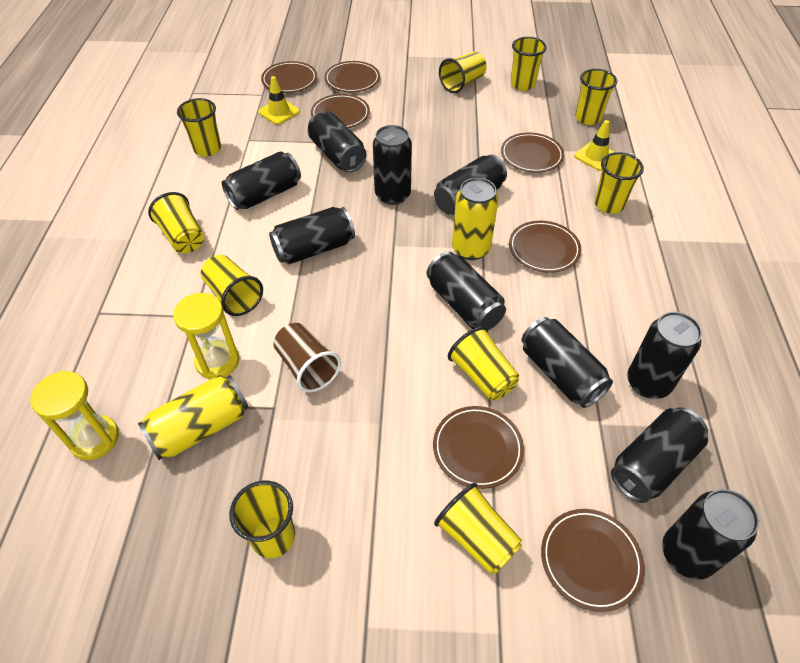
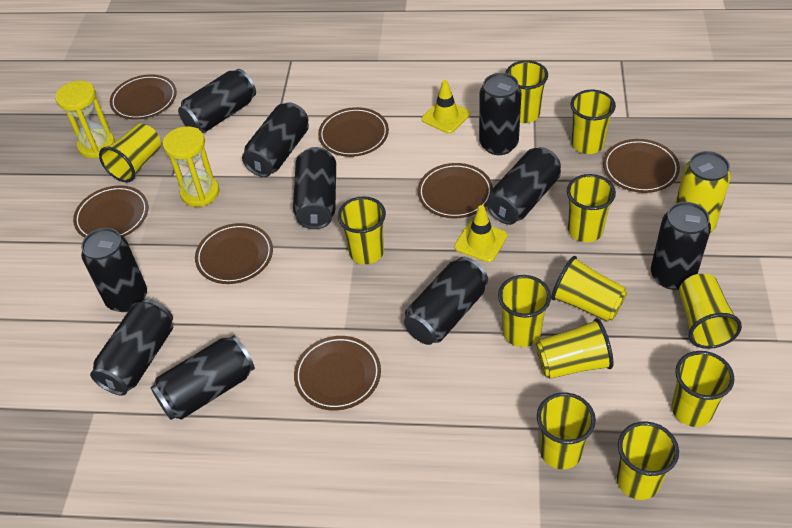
brown cup: 1 -> 0
yellow can: 2 -> 1
yellow cup: 10 -> 12

